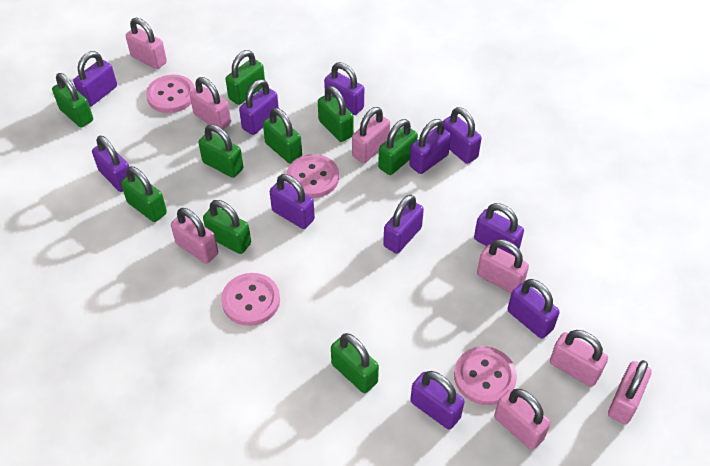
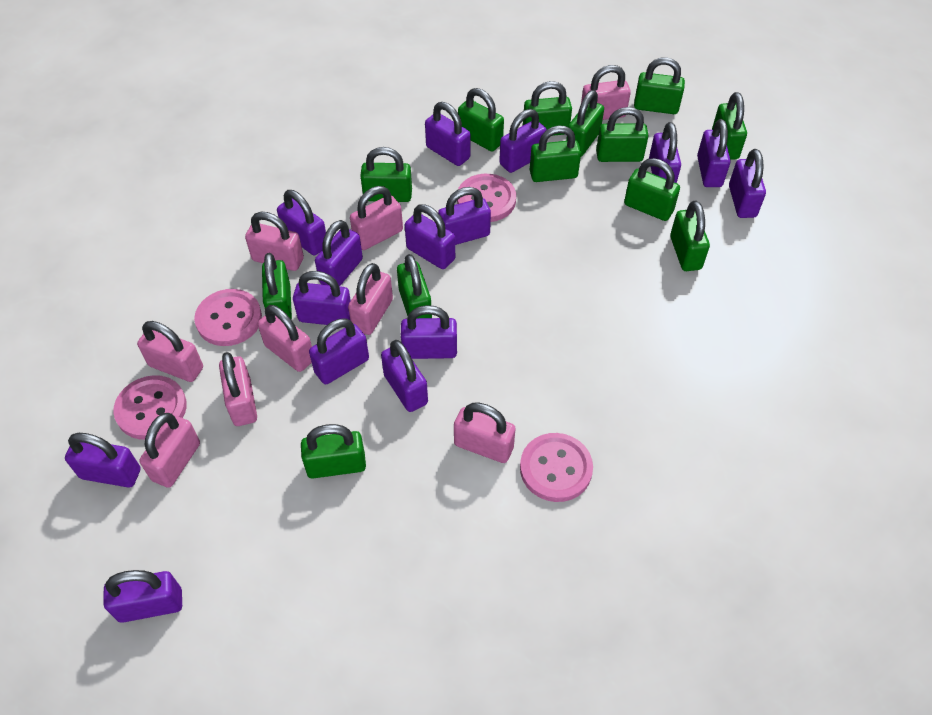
green padlock: 9 -> 13
pink padlock: 8 -> 9
purple padlock: 11 -> 15

